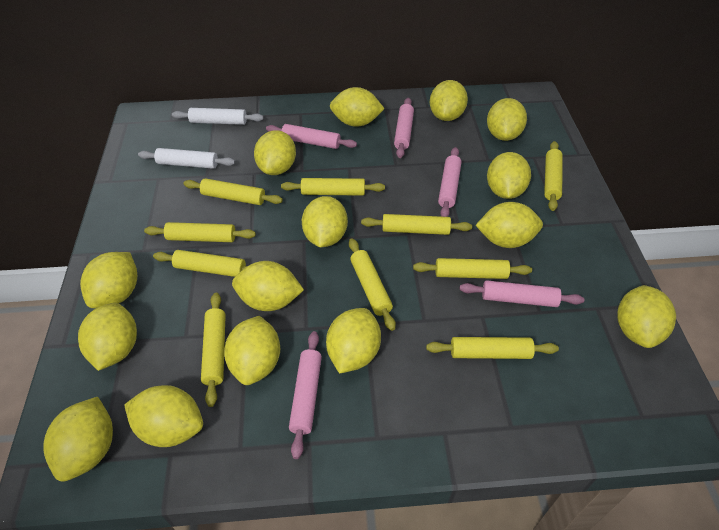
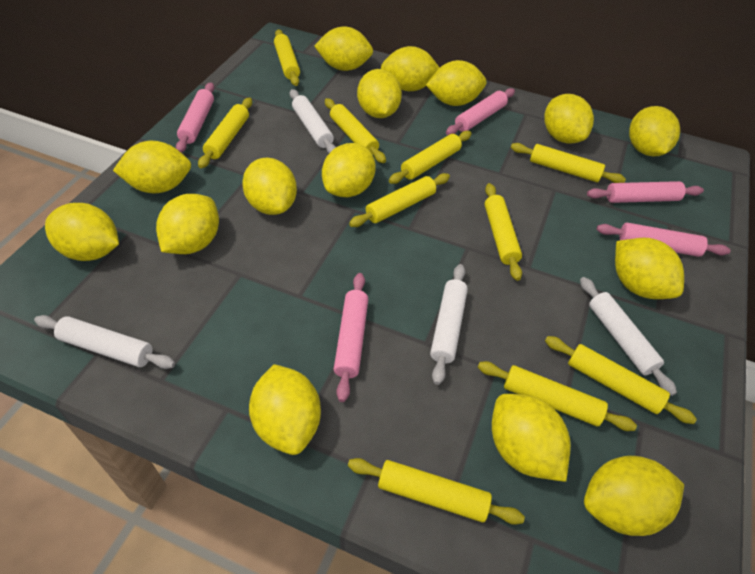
white rolling pin: 2 -> 4

